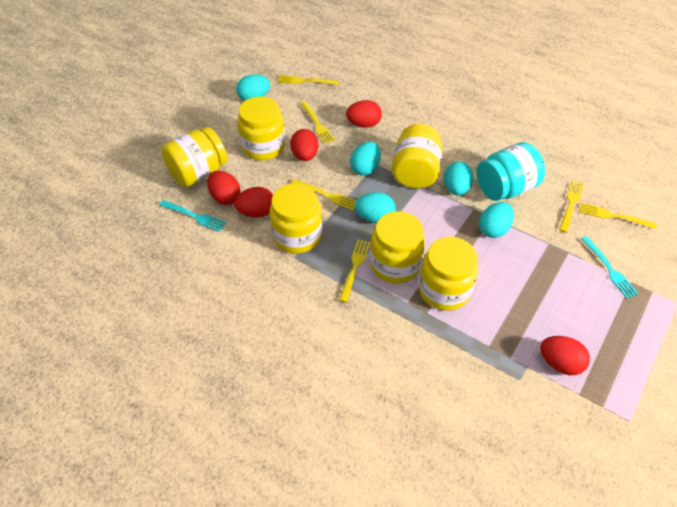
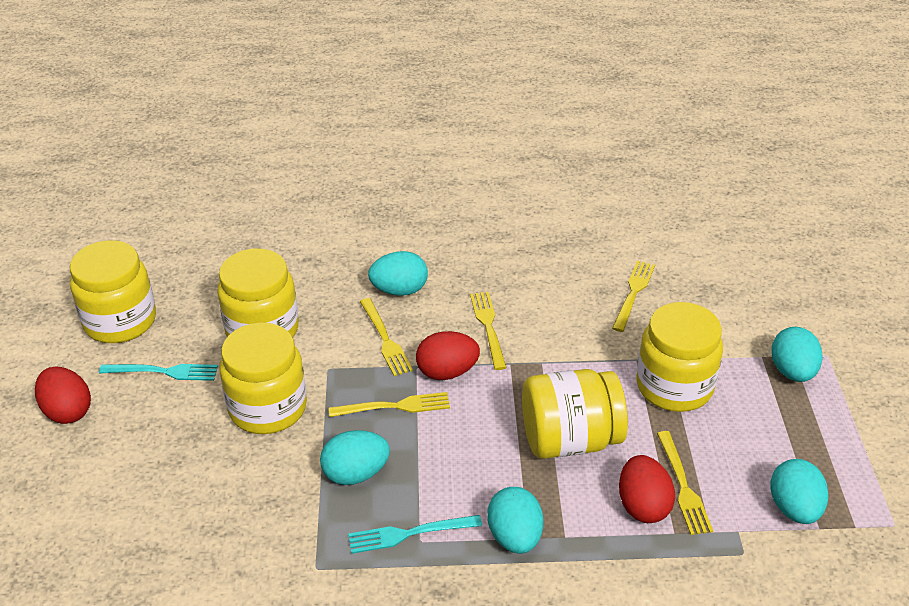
red egg: 5 -> 3
turquoise jar: 1 -> 0
yellow fork: 6 -> 5
yellow jar: 6 -> 5

